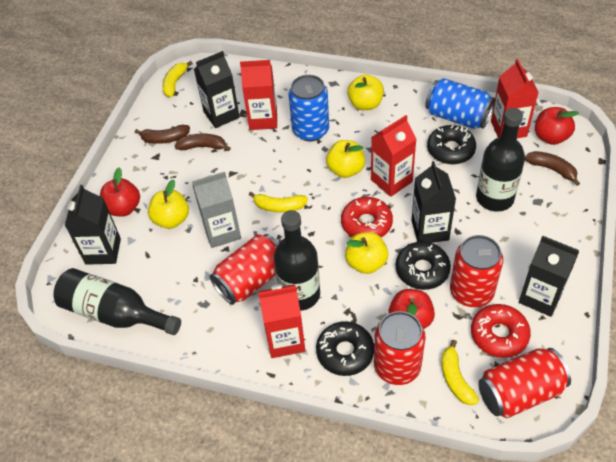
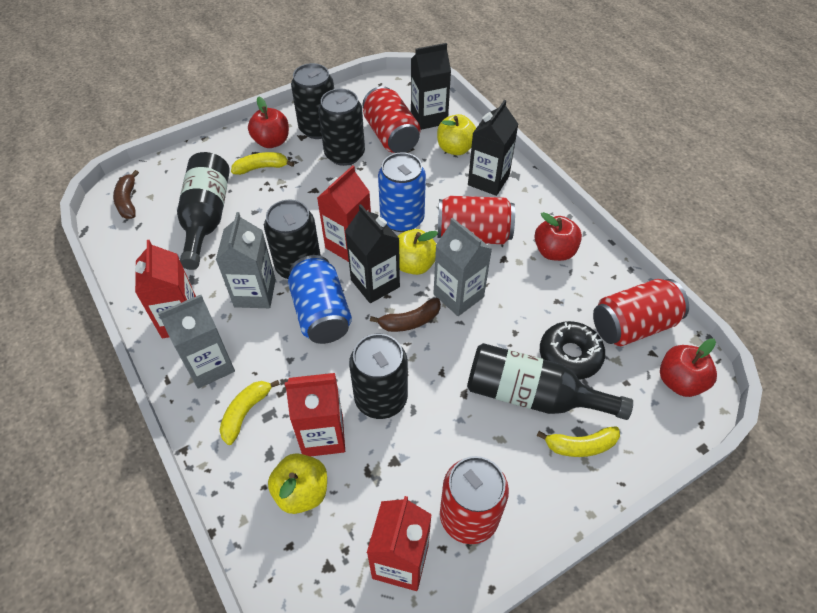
black bottle: 3 -> 2
black can: 0 -> 4
black carton: 4 -> 3
black donut: 3 -> 1
brown banana: 3 -> 2
grey carton: 1 -> 3
red donut: 2 -> 0
yellow apple: 4 -> 3

